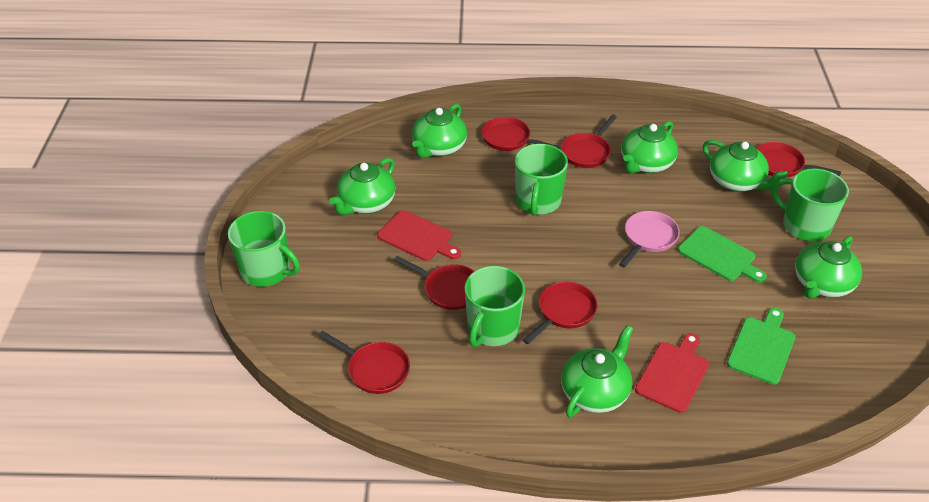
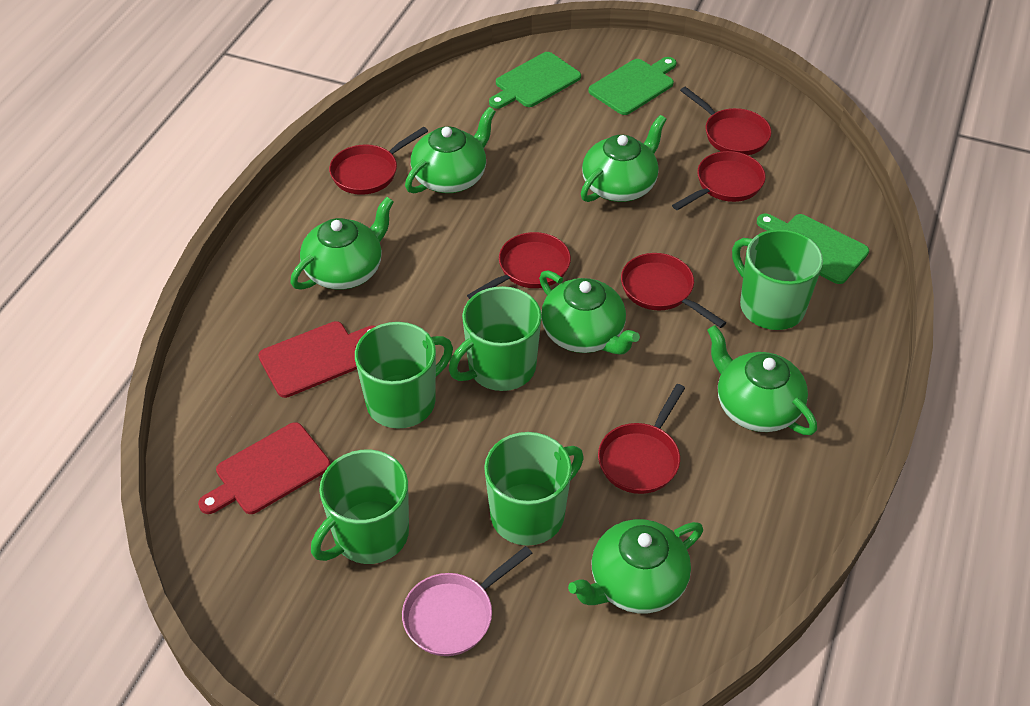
green cutting board: 2 -> 3
green mug: 4 -> 5

